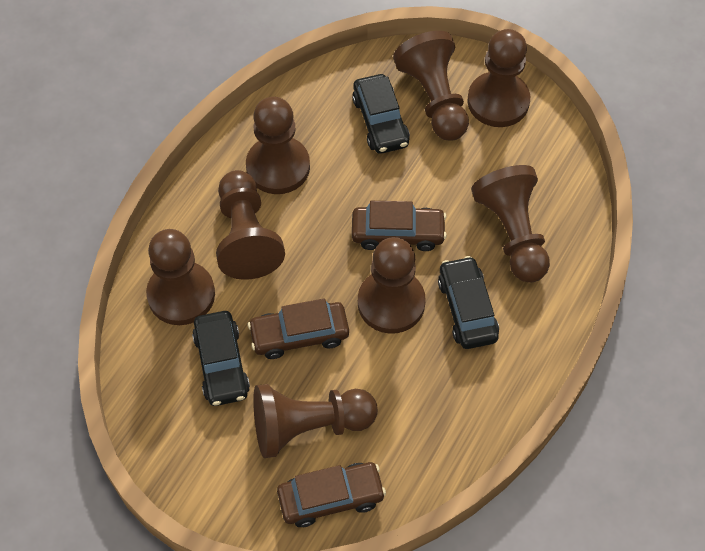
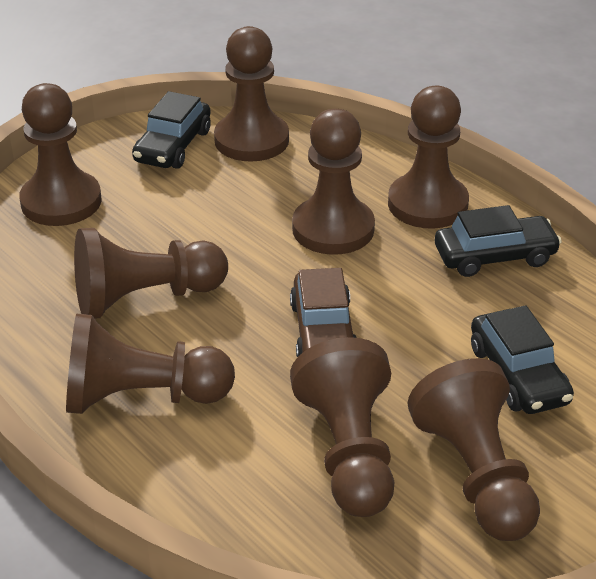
brown car: 3 -> 1

